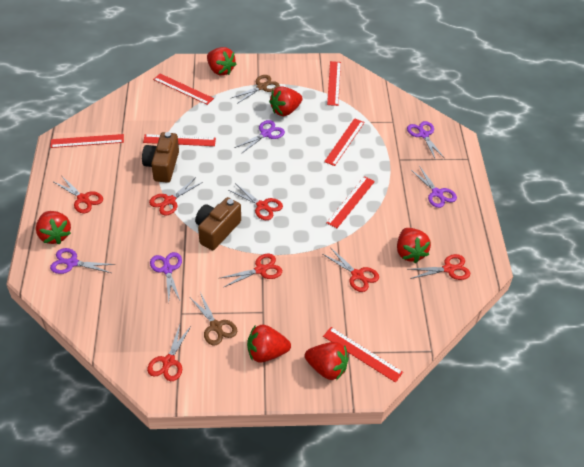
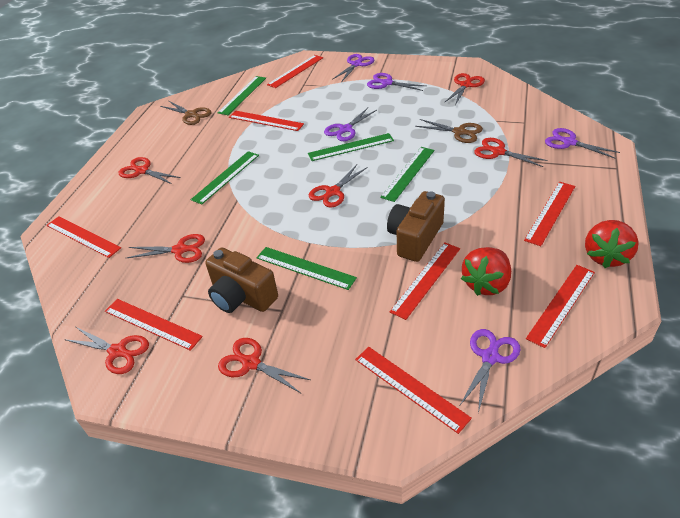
green ruler: 0 -> 5
red ruler: 7 -> 8
red strawberry: 6 -> 2

